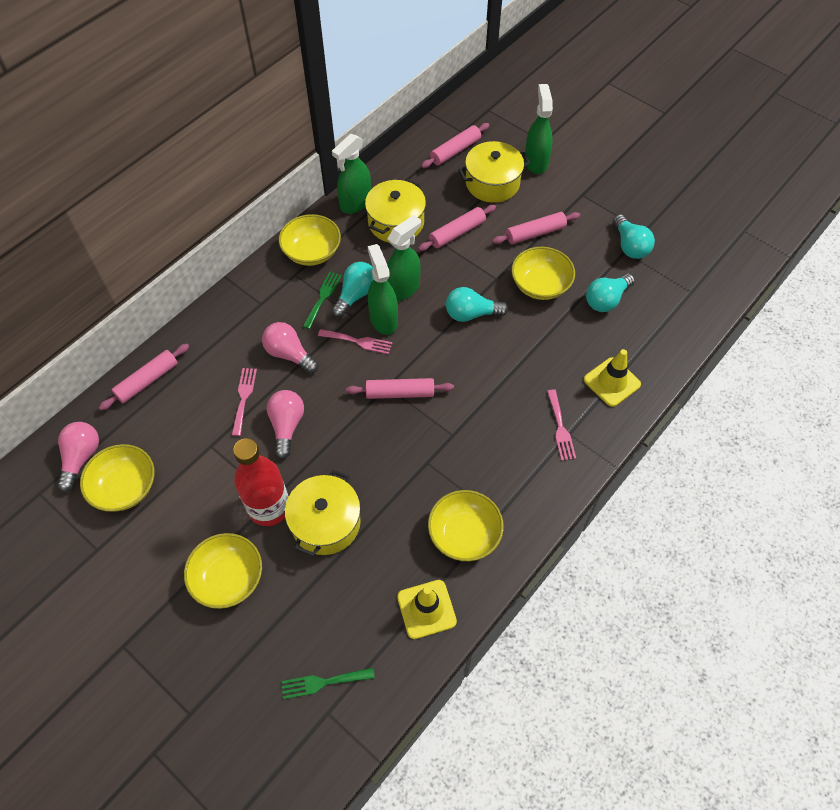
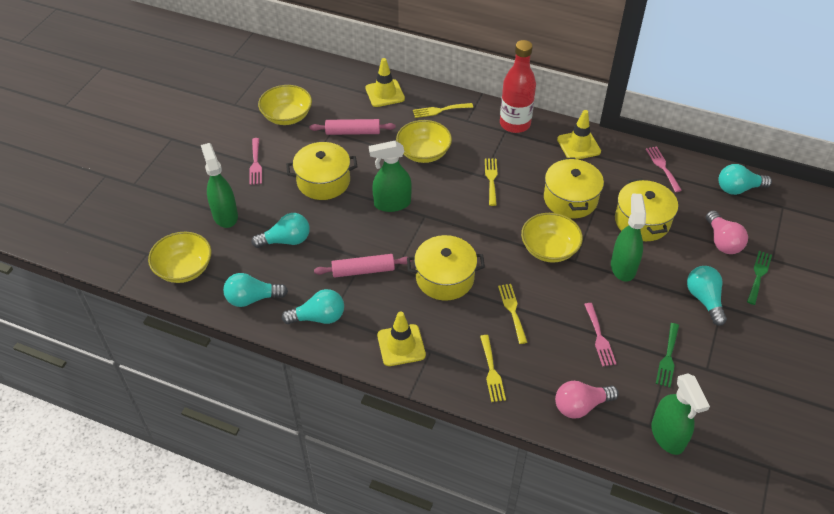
pink light bulb: 3 -> 2
pink rolling pin: 5 -> 2
turquoise light bulb: 4 -> 5
yellow bowl: 5 -> 4
yellow fork: 0 -> 4
yellow pot: 3 -> 4
yellow traffic cone: 2 -> 3

